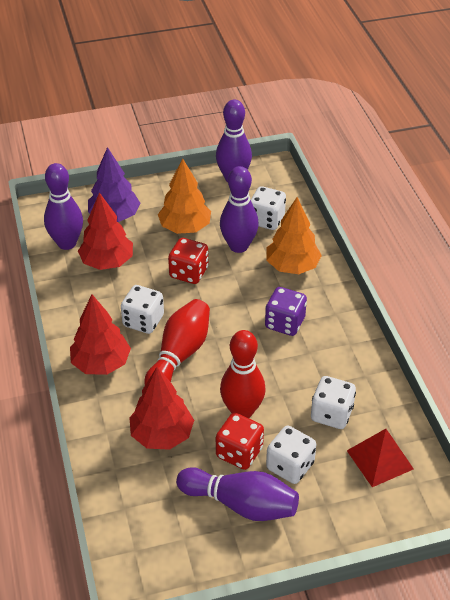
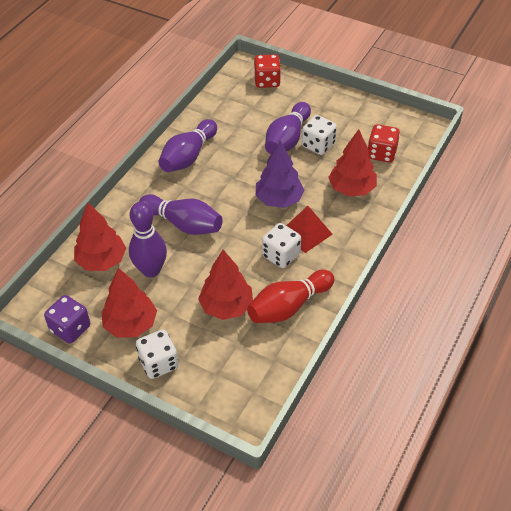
orange tree: 2 -> 0
red bowling pin: 2 -> 1
red tree: 3 -> 4
white dice: 4 -> 3

